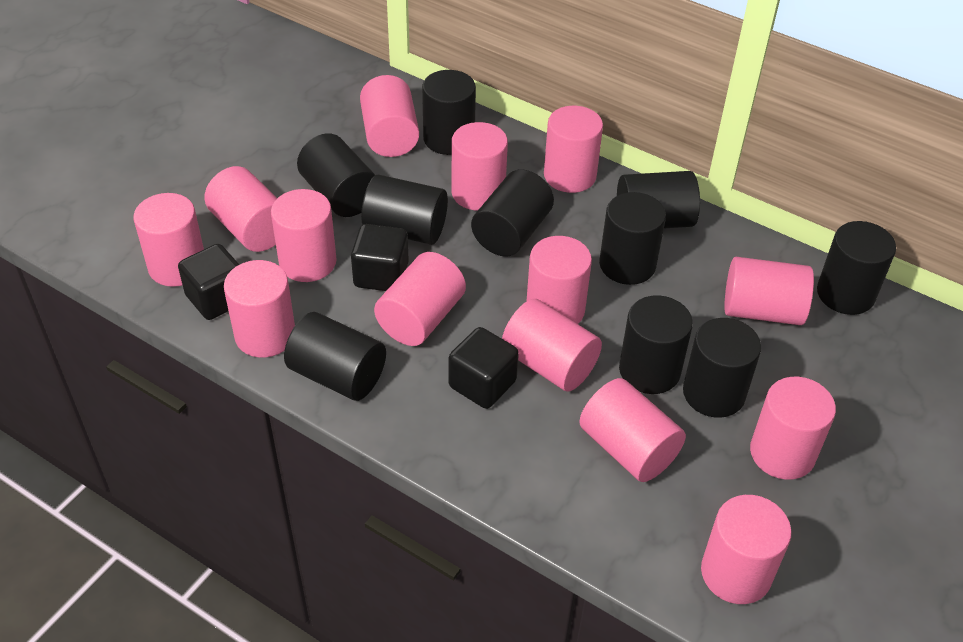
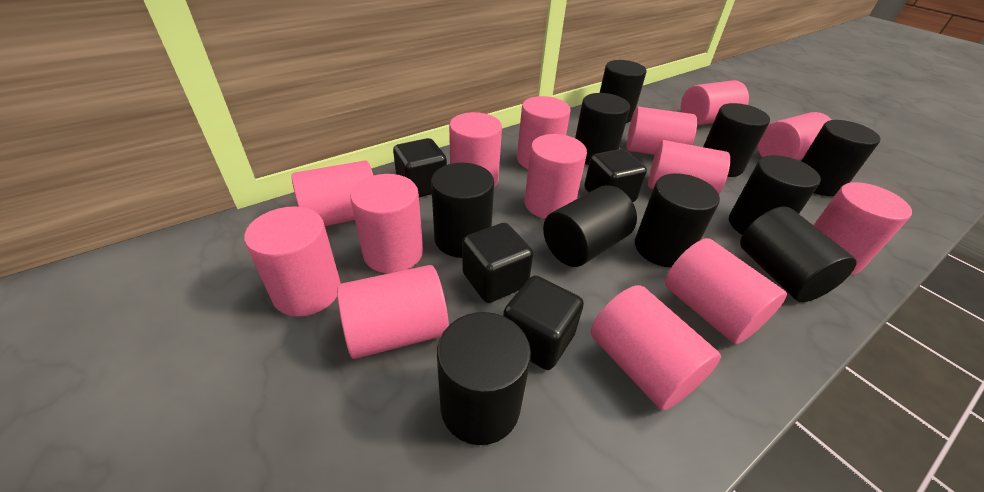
black cube: 3 -> 4

